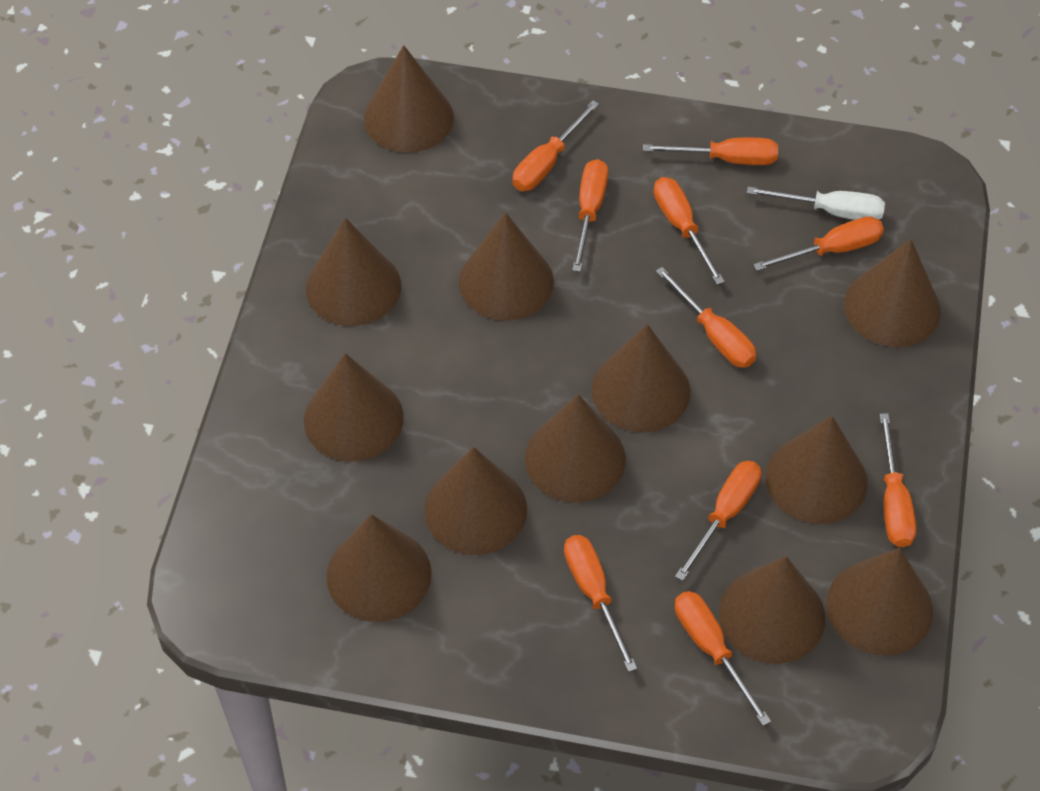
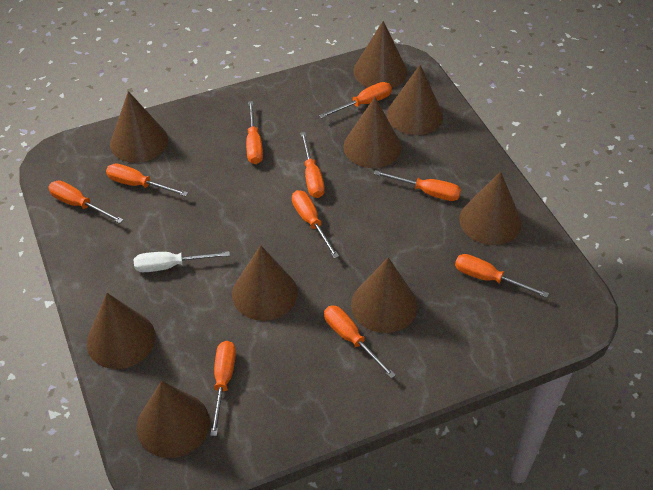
brown cone: 12 -> 9

